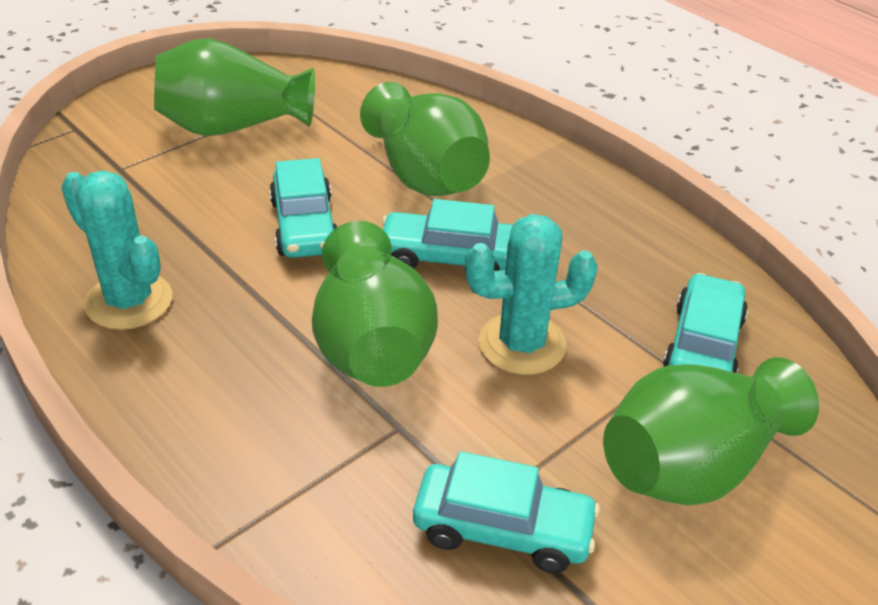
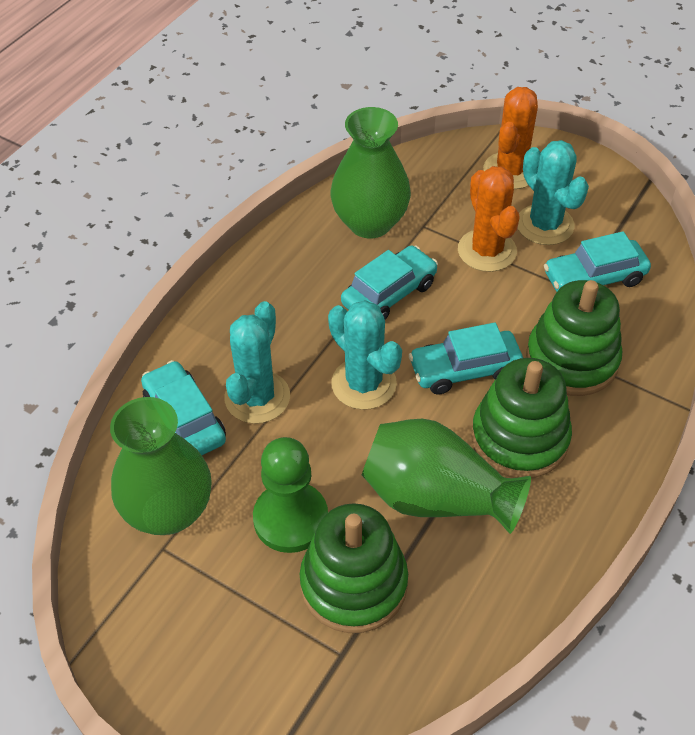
green pawn: 0 -> 1
green stacking toy: 0 -> 3
green vase: 4 -> 3
orange cactus: 0 -> 2
turquoise cactus: 2 -> 3

